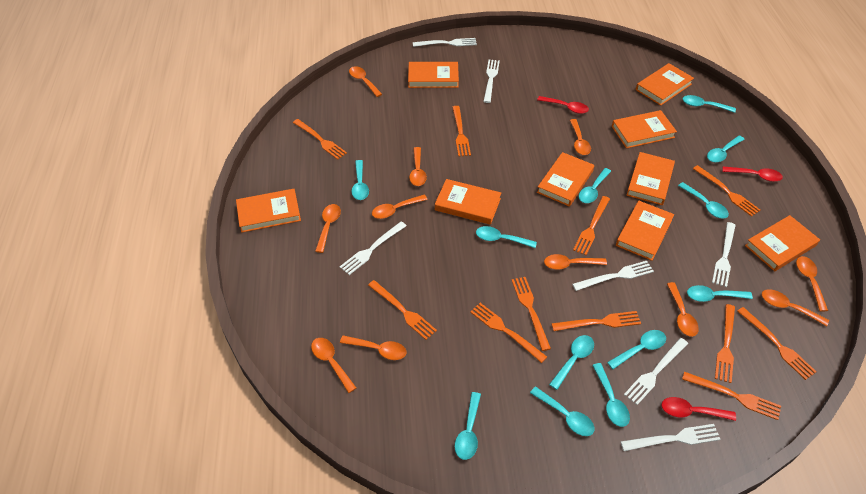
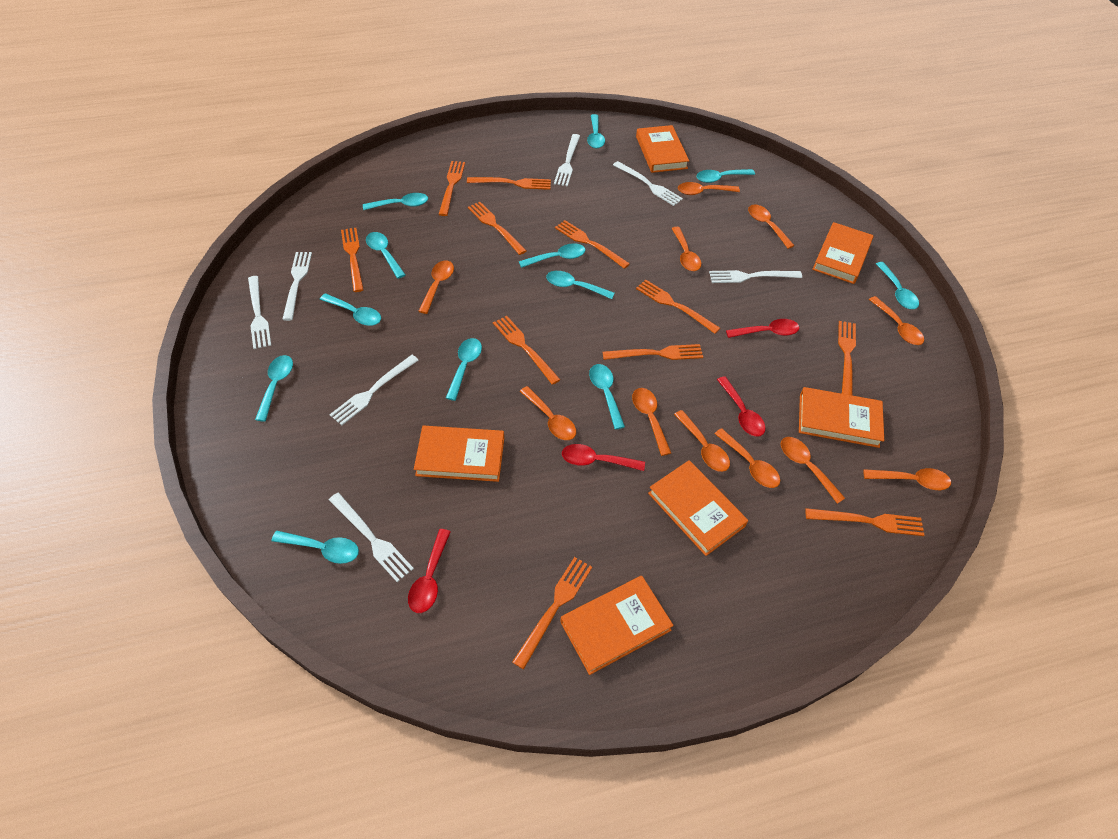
orange book: 9 -> 6
red spoon: 3 -> 4

